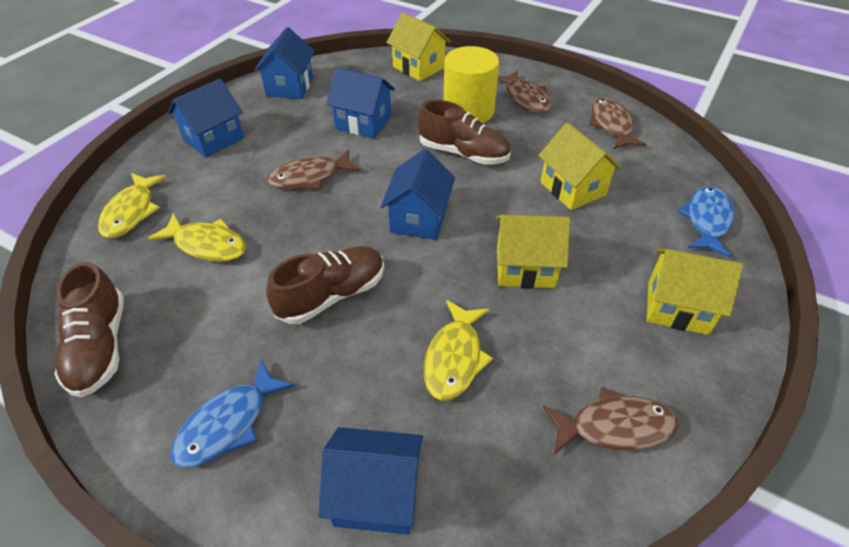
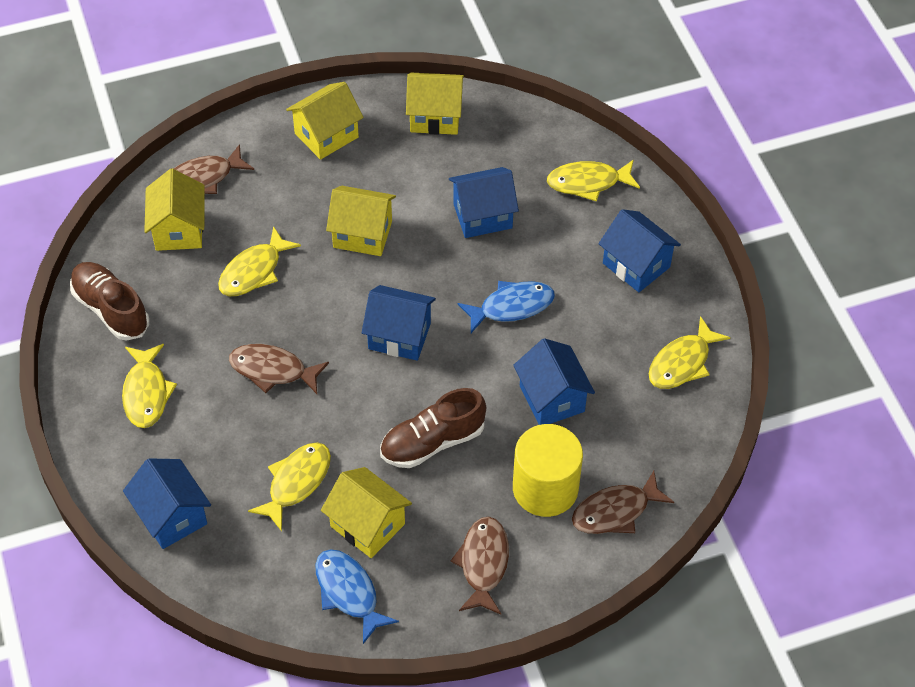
brown shoe: 3 -> 2
yellow fish: 3 -> 5
yellow house: 4 -> 5

